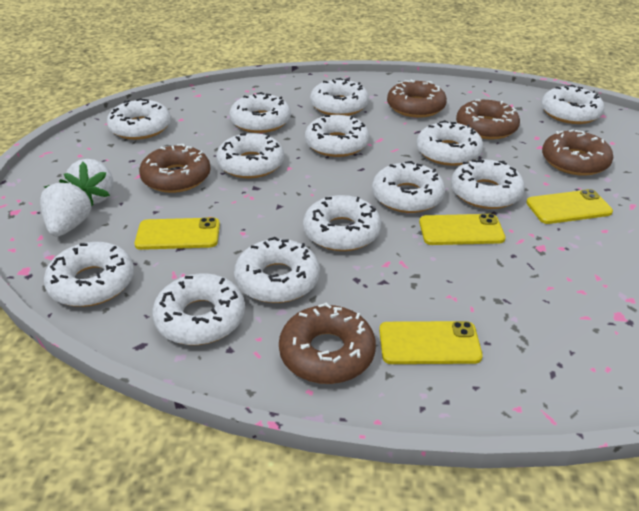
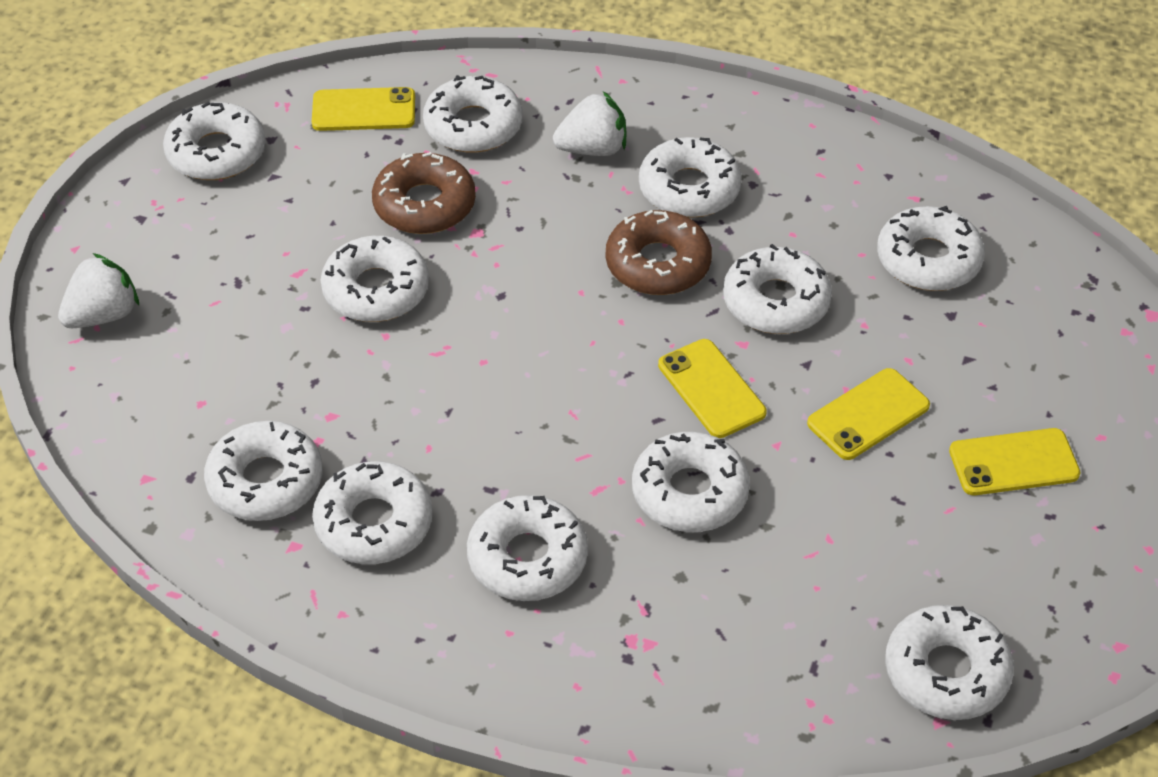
brown donut: 5 -> 2
white donut: 13 -> 11

